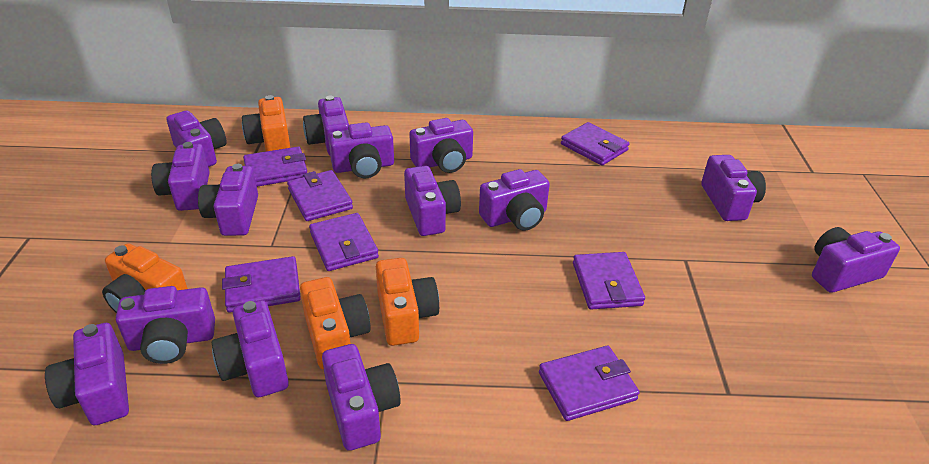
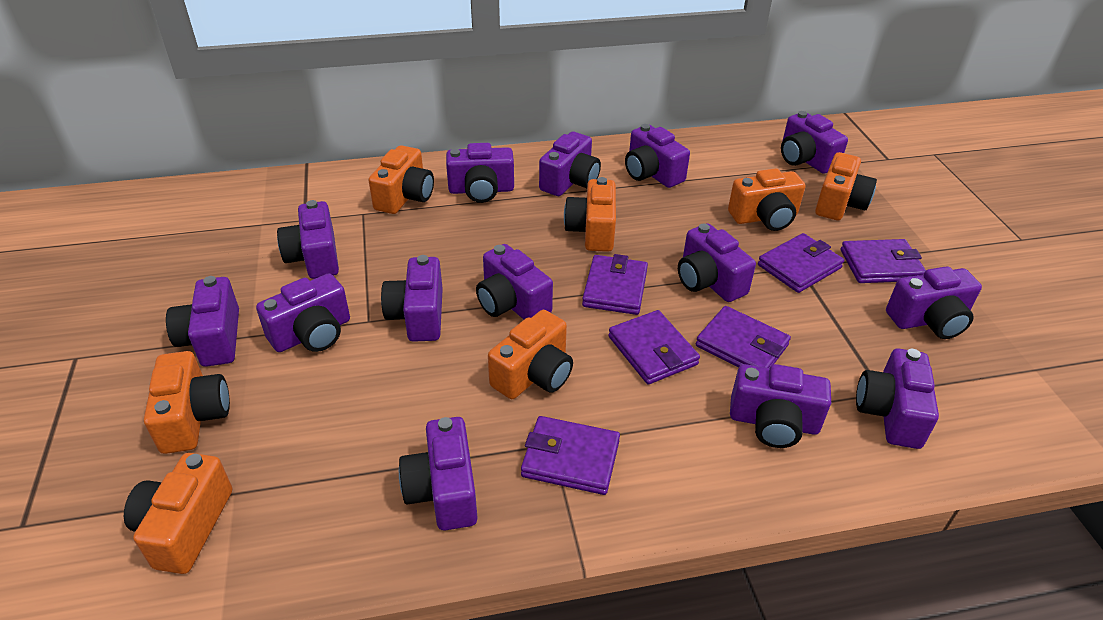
orange camera: 4 -> 7
purple wallet: 7 -> 6

